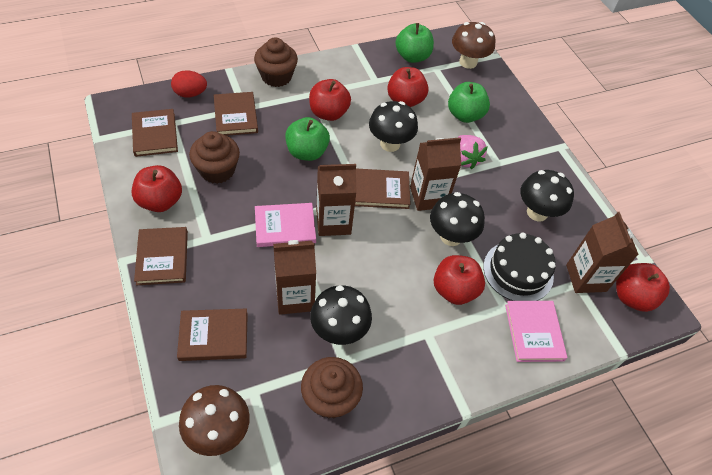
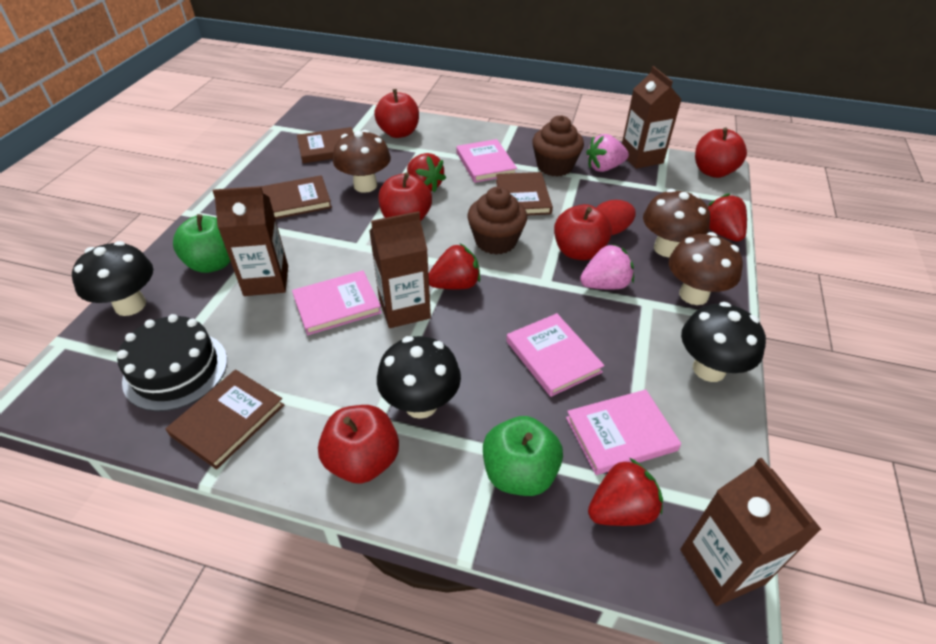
black mushroom: 4 -> 3
brown book: 5 -> 4
brown cupcake: 3 -> 2
brown mushroom: 2 -> 3
green apple: 3 -> 2
pink book: 2 -> 4
pink strawberry: 1 -> 2
red strawberry: 0 -> 4

